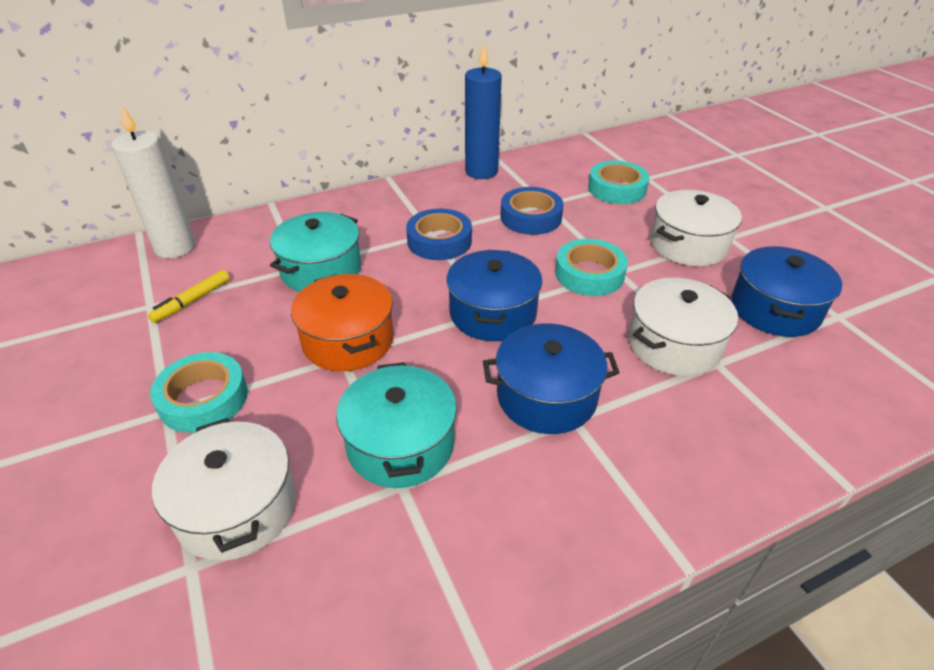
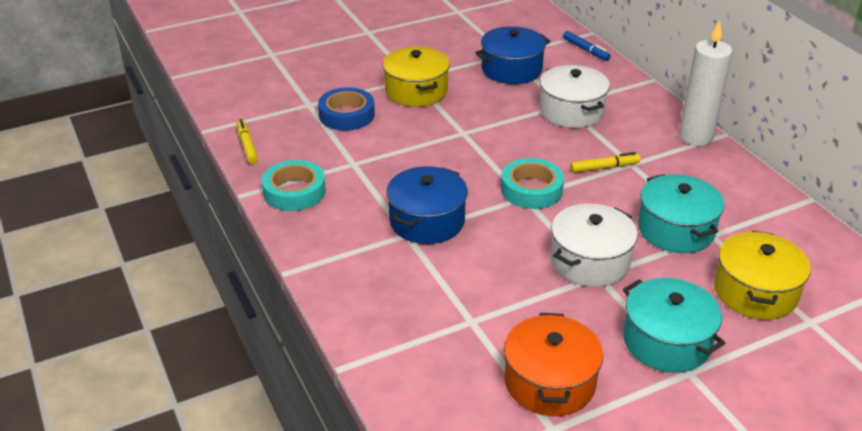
blue candle: 1 -> 0
blue marker: 0 -> 1
blue pot: 3 -> 2
blue tape: 2 -> 1
turquoise tape: 3 -> 2
white pot: 3 -> 2
yellow marker: 1 -> 2
yellow pot: 0 -> 2

